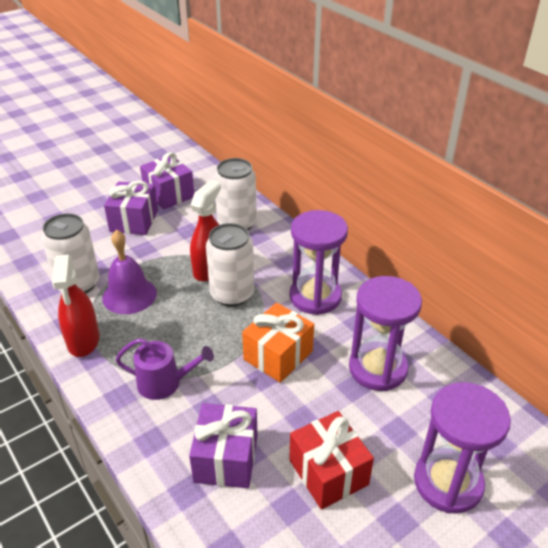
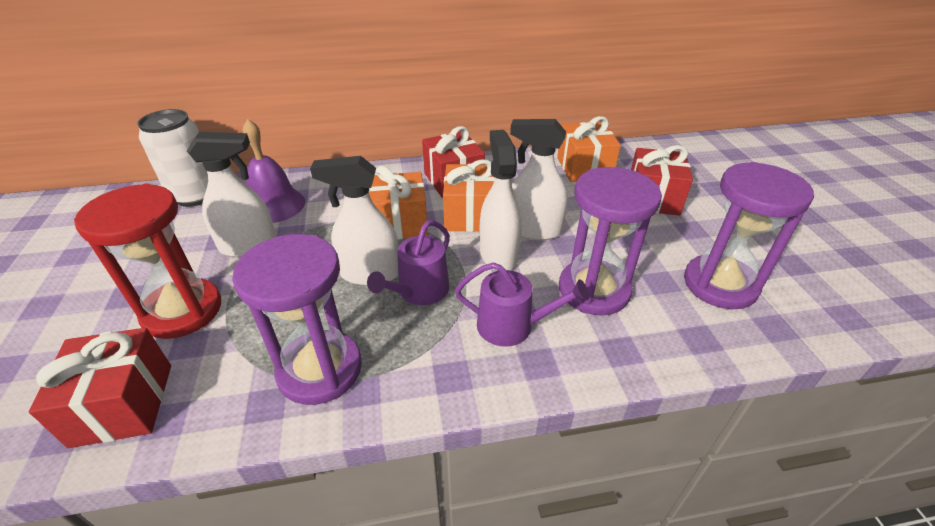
orange gift: 1 -> 3
purple gift: 3 -> 0
purple watering can: 1 -> 2
red gift: 1 -> 3
red hourglass: 0 -> 1
red spray bottle: 2 -> 0
white can: 3 -> 1
white spray bottle: 0 -> 4

